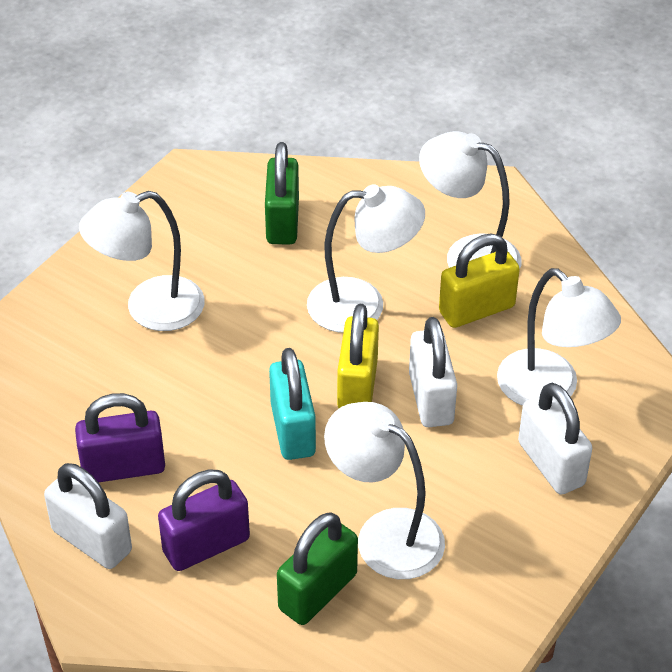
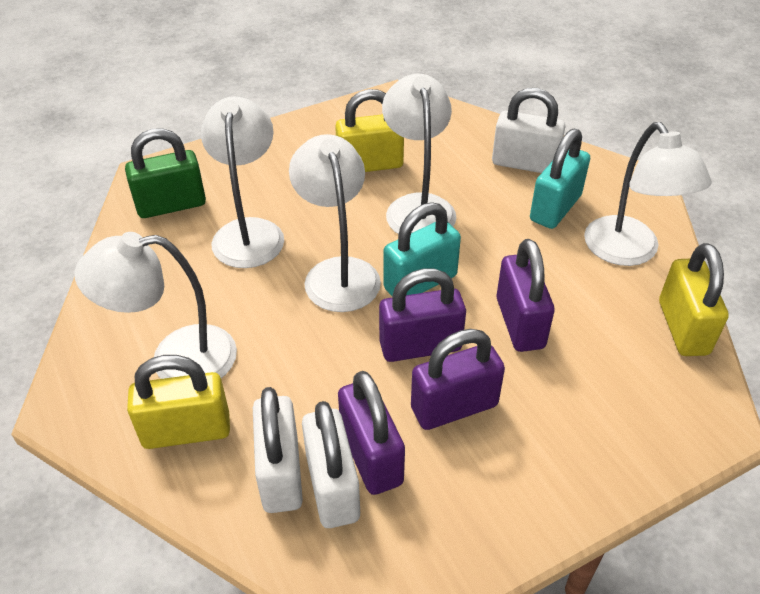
green padlock: 2 -> 1
purple padlock: 2 -> 4
turquoise padlock: 1 -> 2
yellow padlock: 2 -> 3

